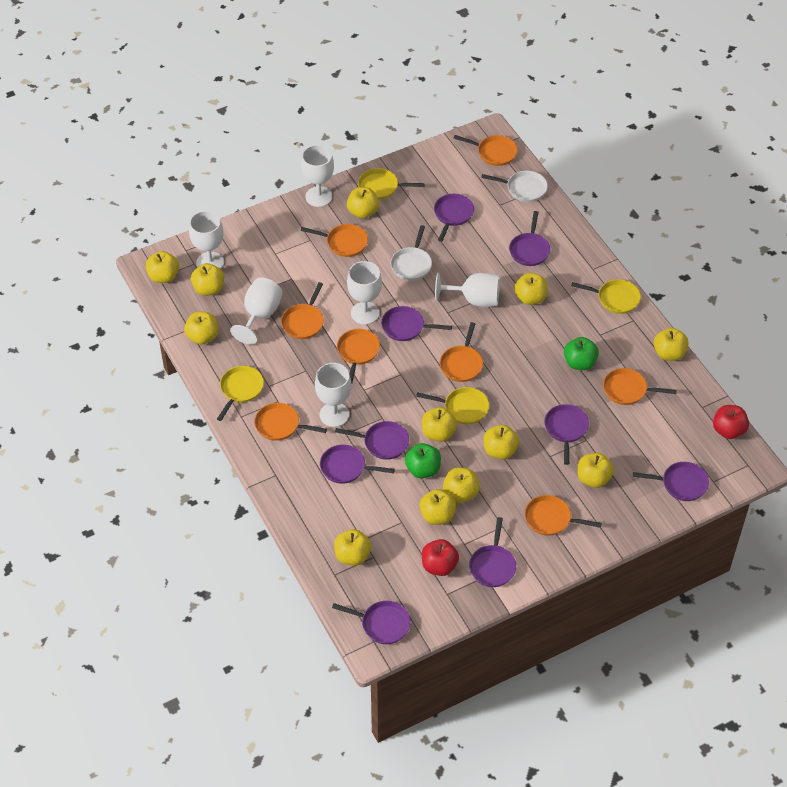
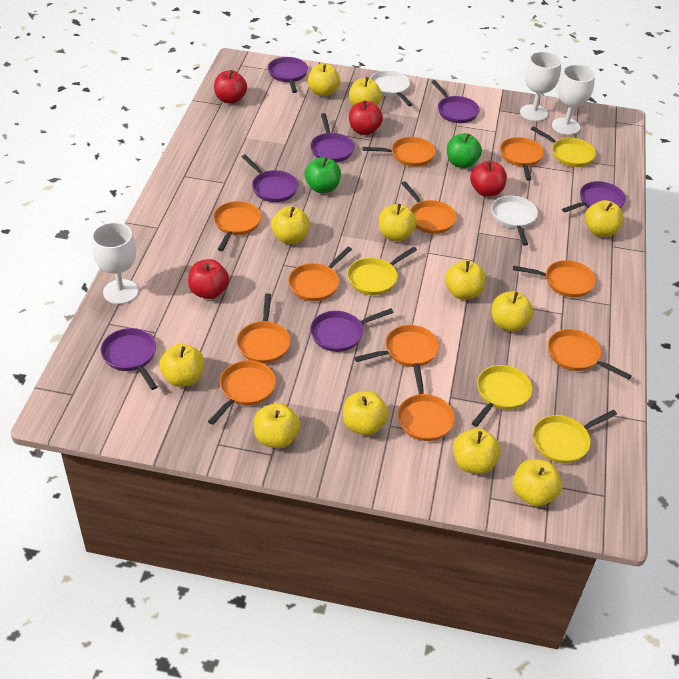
orange pan: 8 -> 11
purple pan: 9 -> 7
red apple: 2 -> 4
white goblet: 6 -> 3

